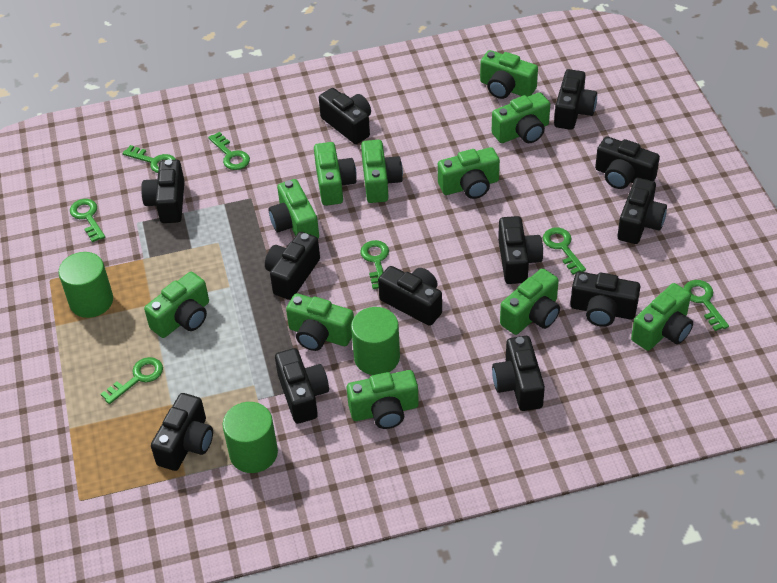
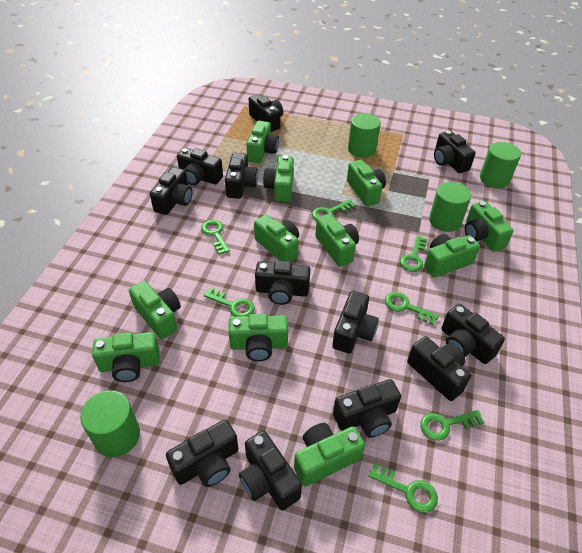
green cylinder: 3 -> 4

